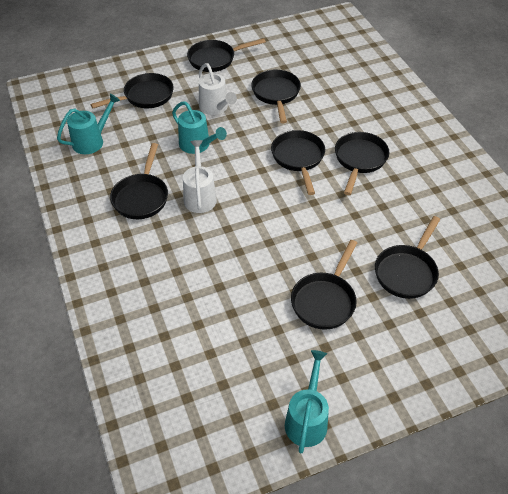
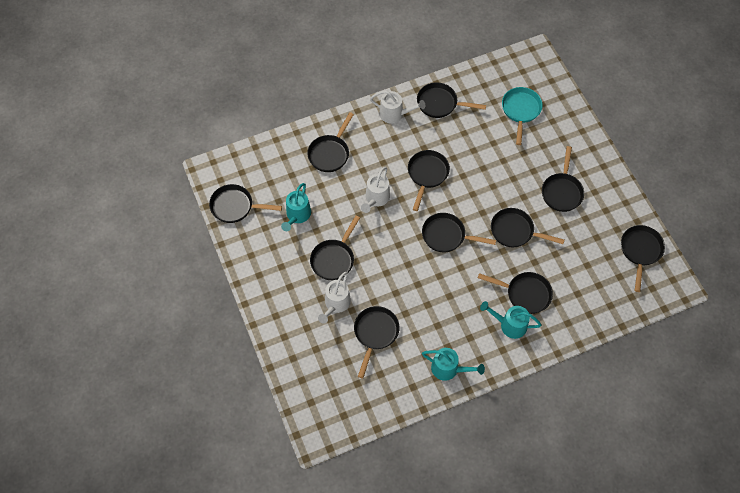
black pan: 8 -> 11
turquoise pan: 0 -> 1
white watering can: 2 -> 3

